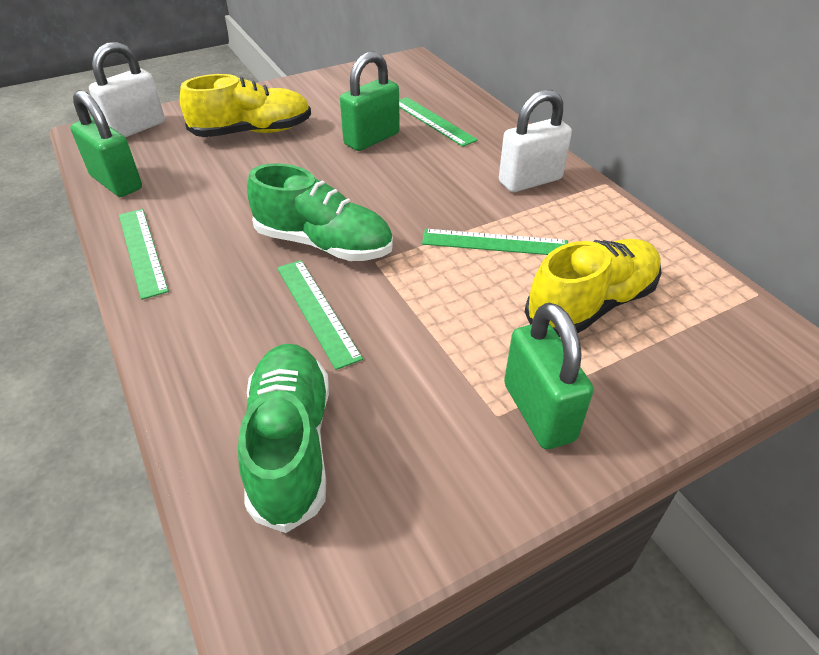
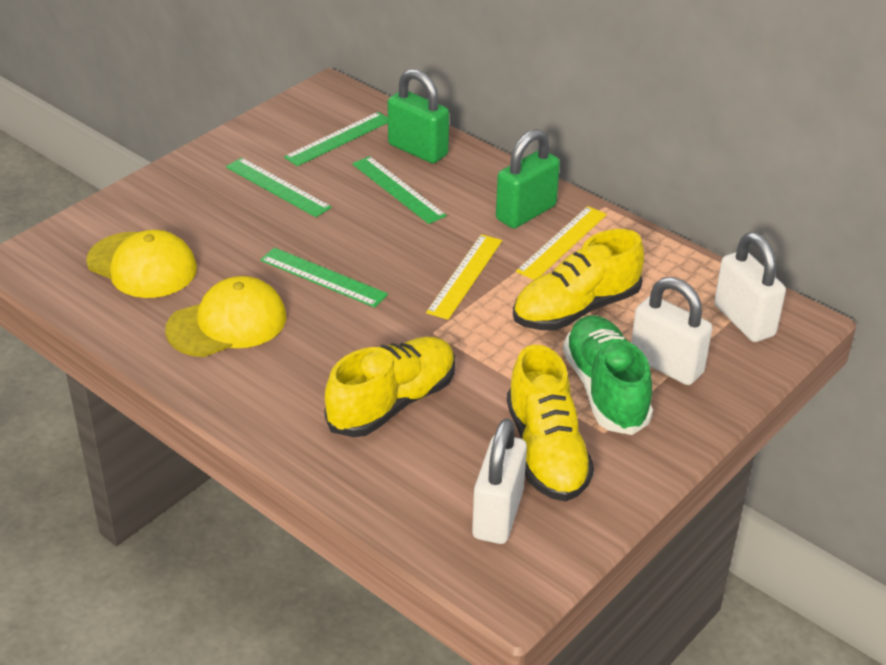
green padlock: 3 -> 2
green shoe: 2 -> 1
white padlock: 2 -> 3
yellow cap: 0 -> 2
yellow ruler: 0 -> 2
yellow shoe: 2 -> 3

